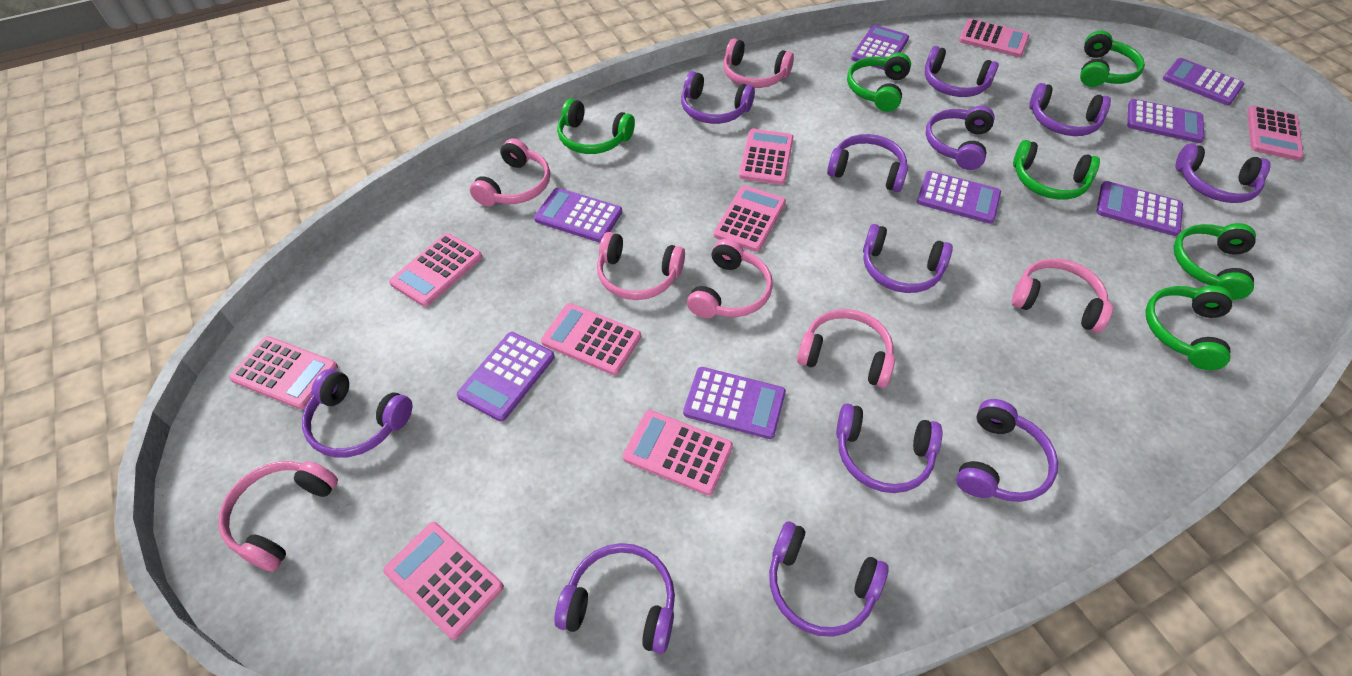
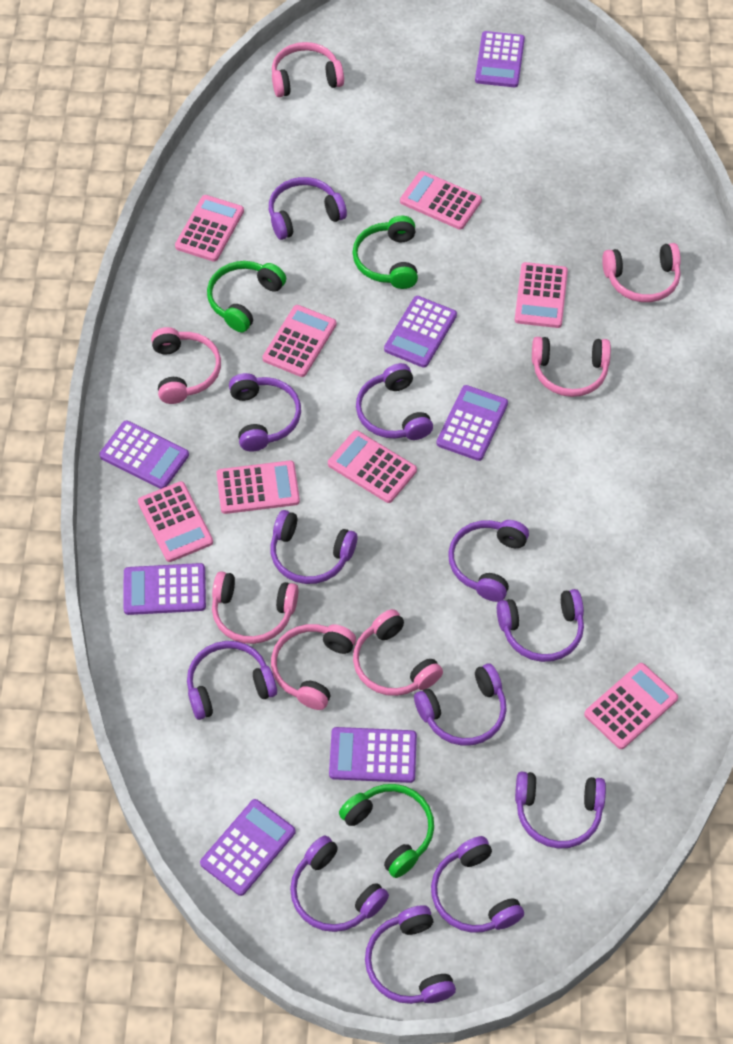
green headphones: 6 -> 3
pink calculator: 9 -> 8
purple calculator: 8 -> 7

